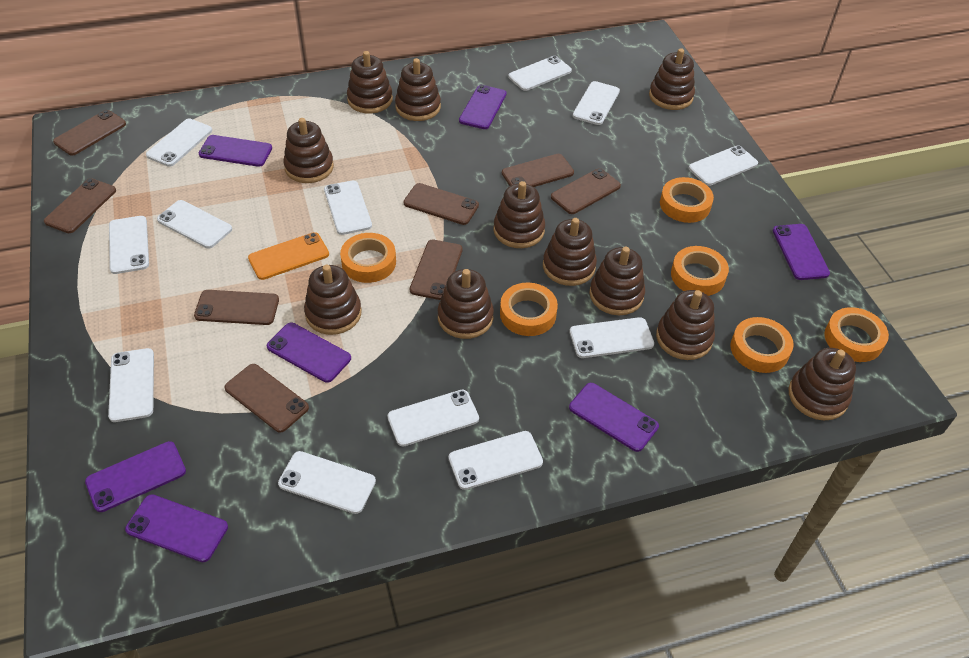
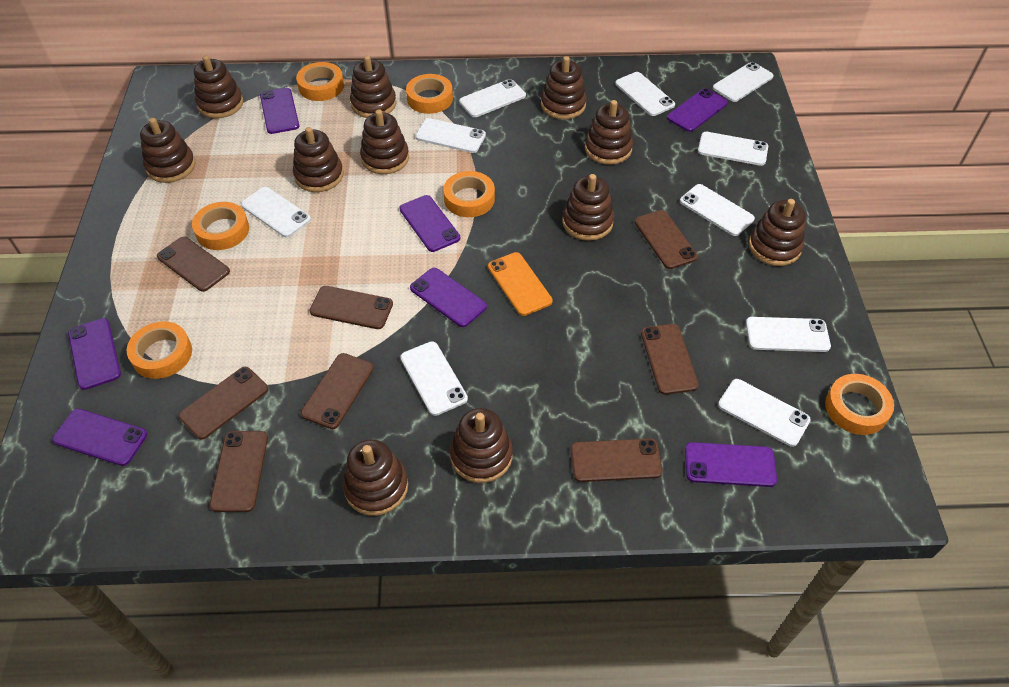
white phone: 12 -> 10

